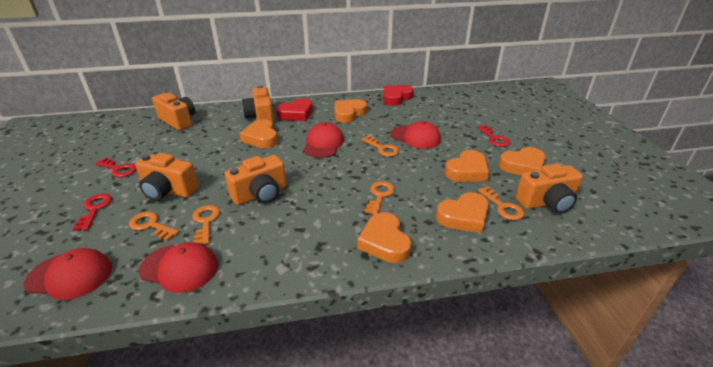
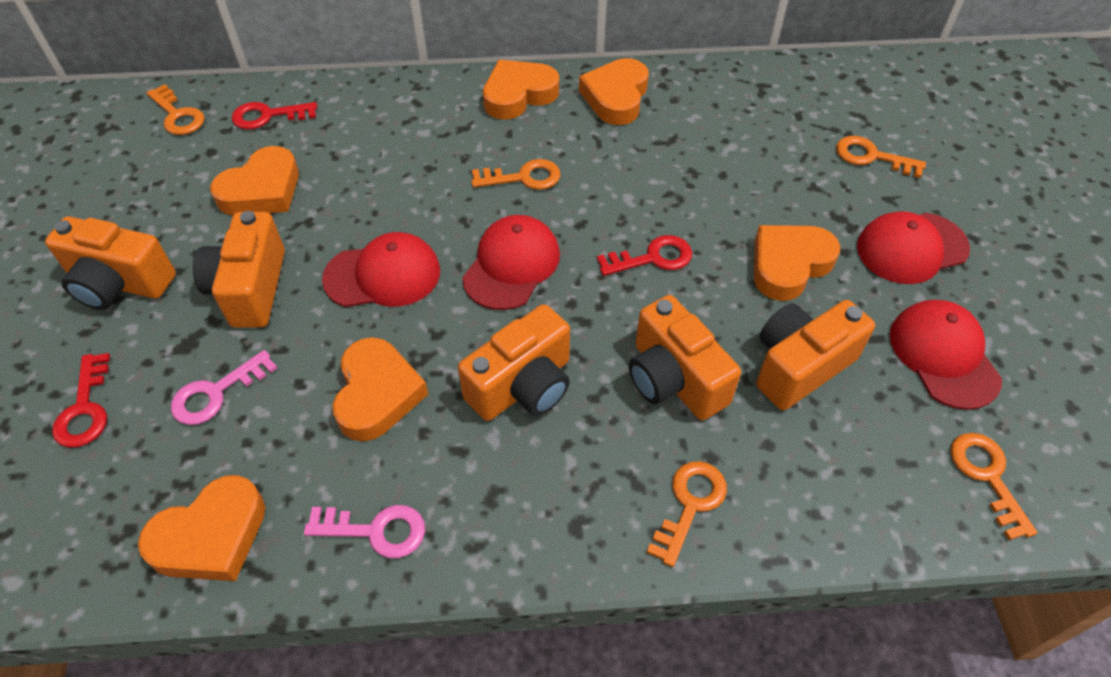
pink key: 0 -> 2
red heart: 2 -> 0

